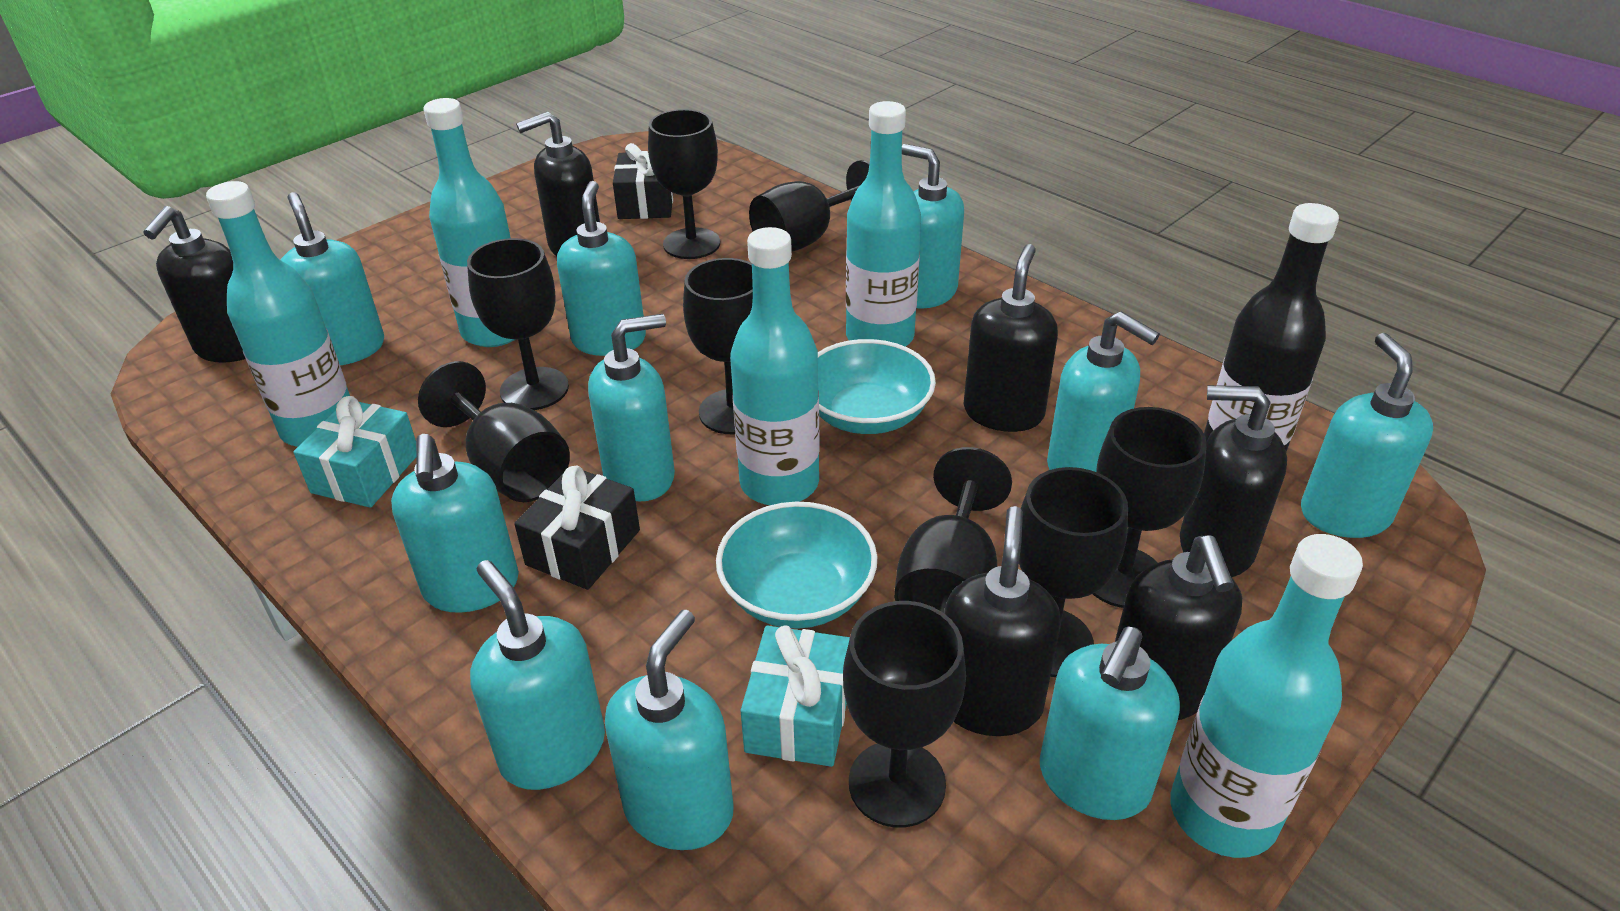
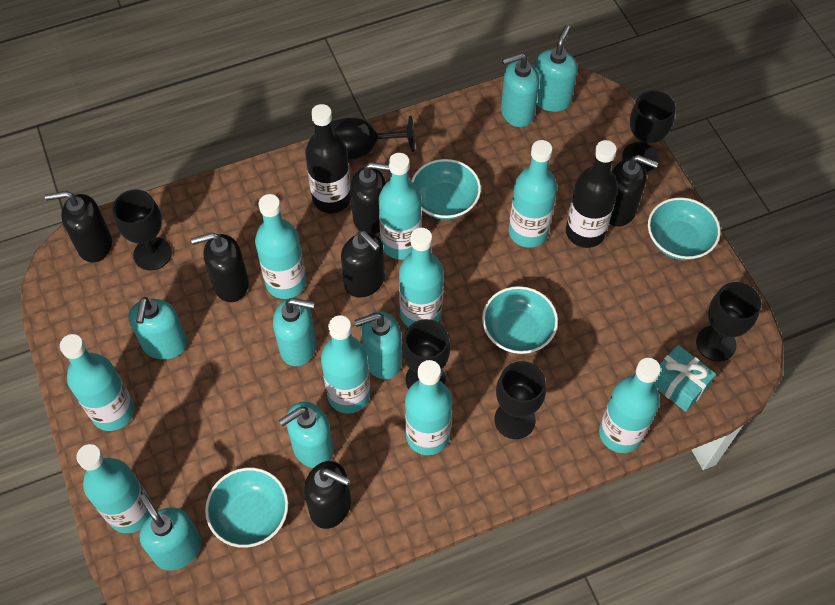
black bottle: 1 -> 2
black gift: 2 -> 0
black goblet: 9 -> 6
turquoise bottle: 5 -> 9
turquoise bowl: 2 -> 4
turquoise gift: 2 -> 1
turquoise soap dispenser: 10 -> 7

